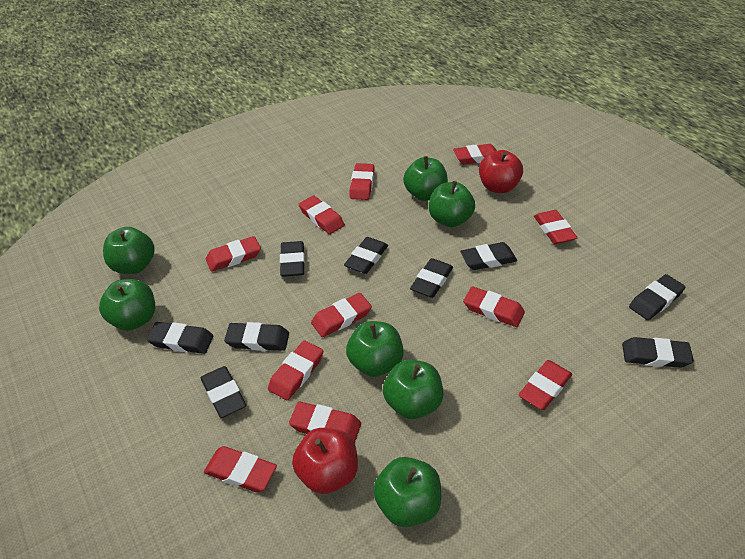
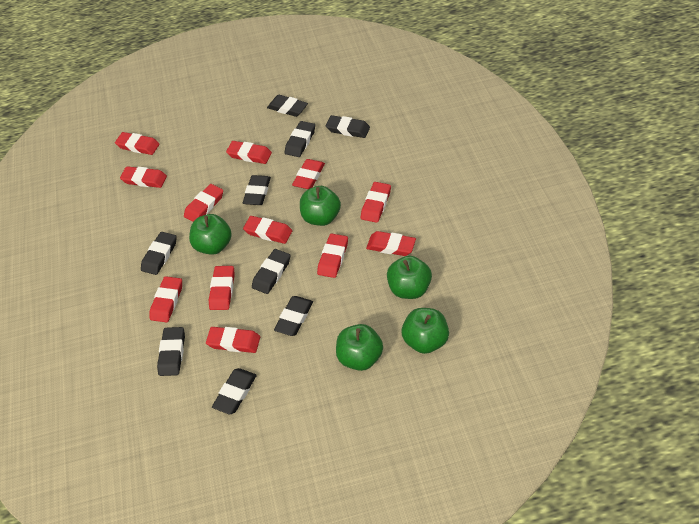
green apple: 7 -> 5
red apple: 2 -> 0
red eraser: 11 -> 12

